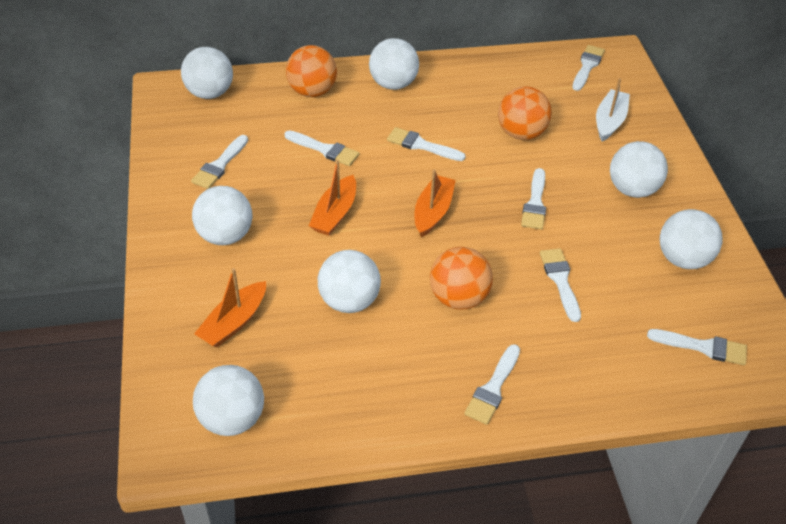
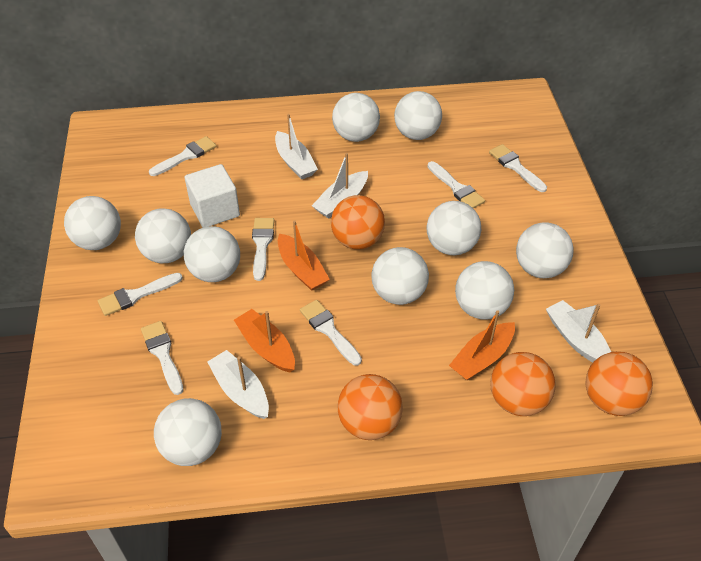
orange ball: 3 -> 4
white ball: 7 -> 10
white boat: 1 -> 4
white brush: 8 -> 7
white cube: 0 -> 1

